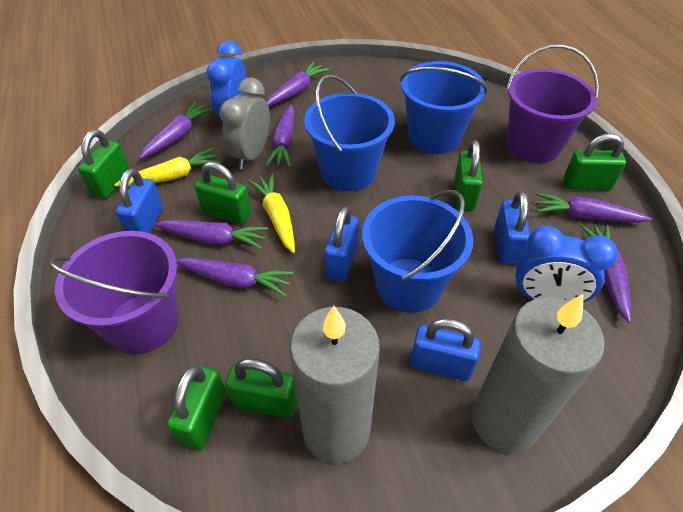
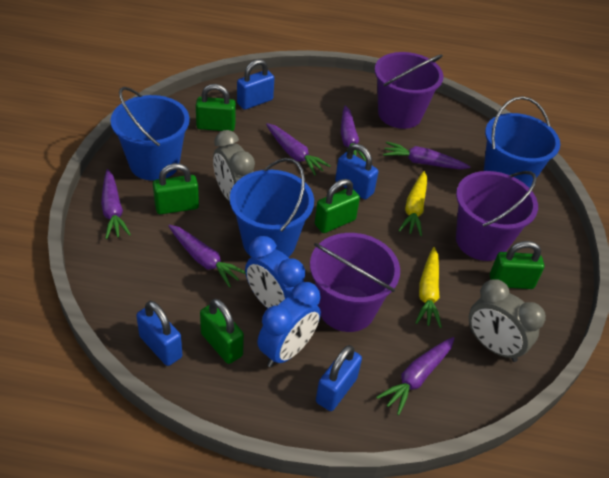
green padlock: 6 -> 5
grey candle: 2 -> 0
grey clock: 1 -> 2
purple bucket: 2 -> 3
purple carrot: 7 -> 6

